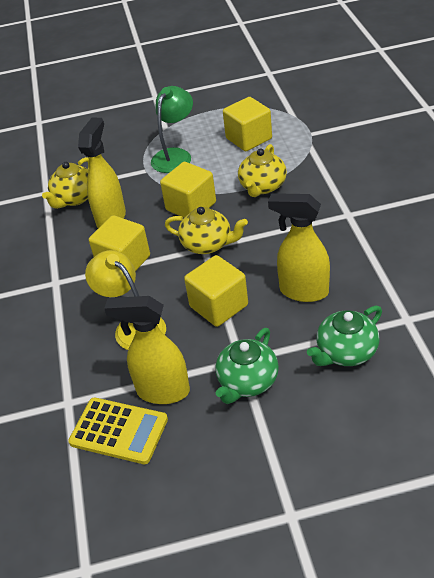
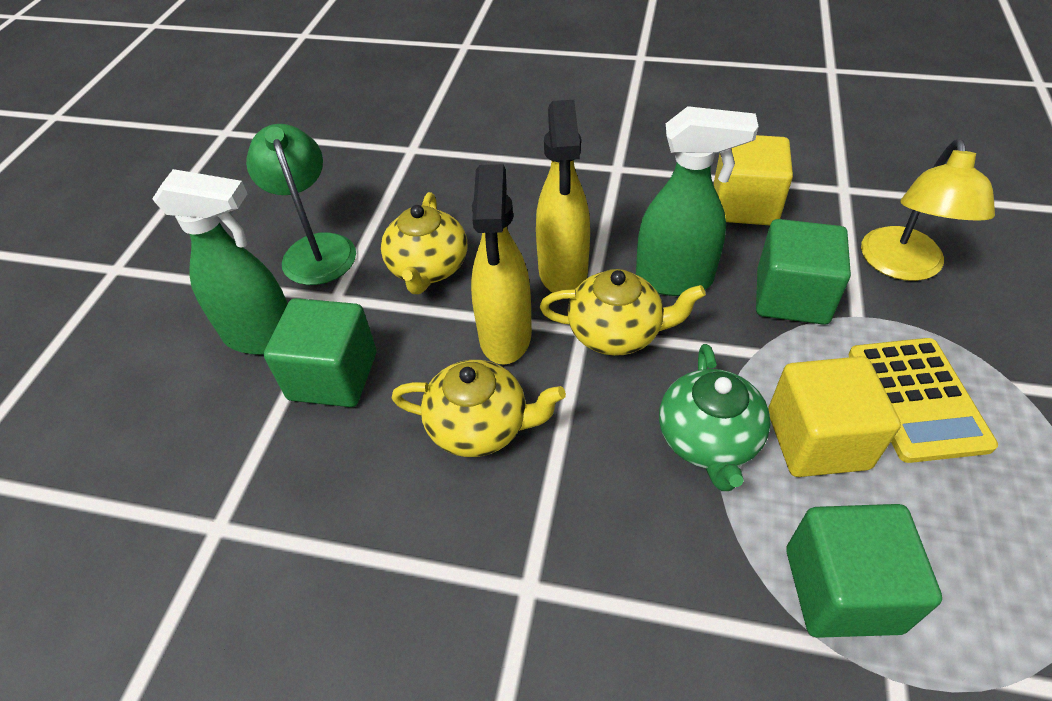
green cube: 0 -> 3
green spray bottle: 0 -> 2
green teapot: 2 -> 1
yellow cube: 4 -> 2
yellow spray bottle: 3 -> 2

